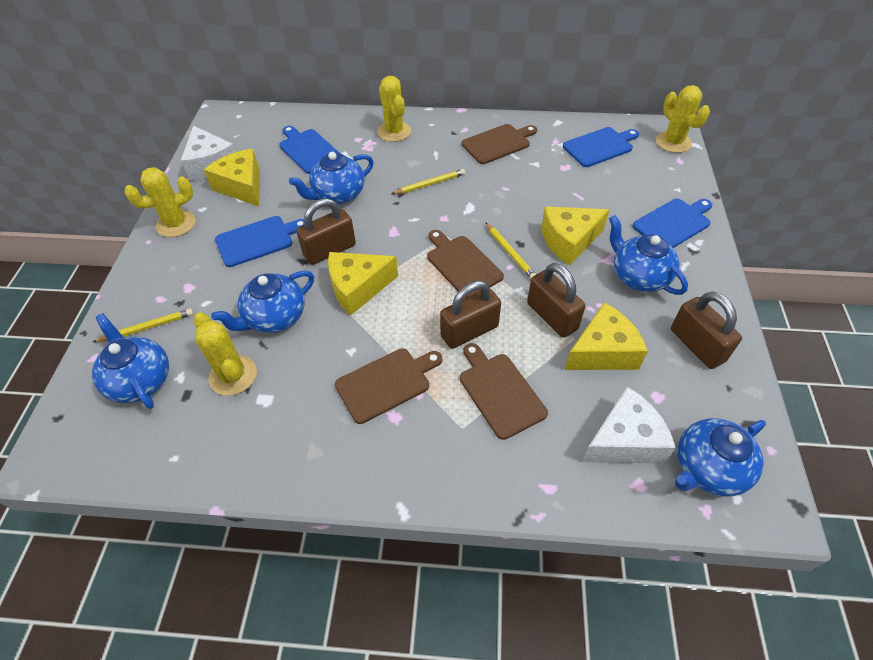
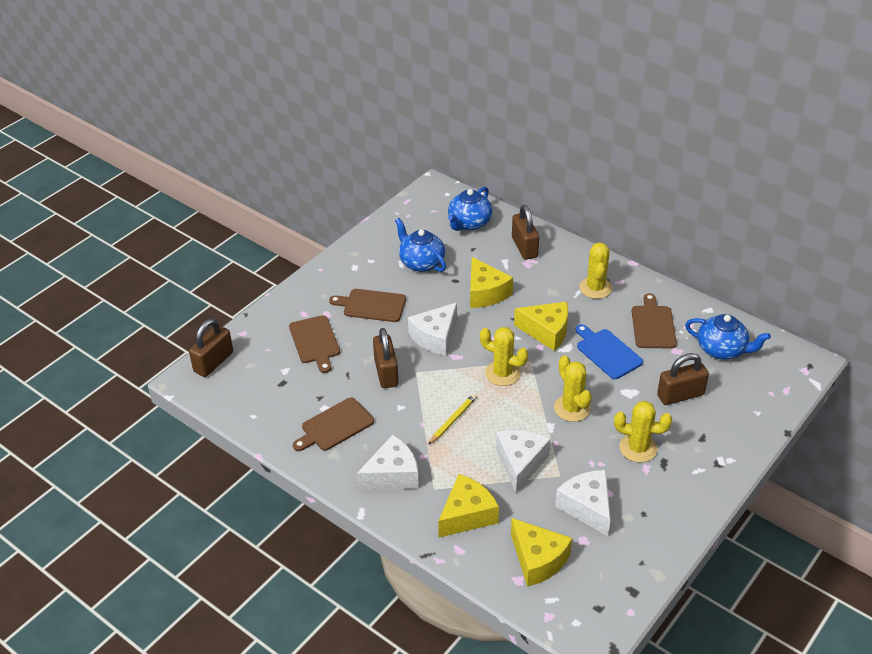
blue cutting board: 4 -> 1
blue teapot: 5 -> 3
white cheese: 2 -> 4
yellow pencil: 3 -> 1

